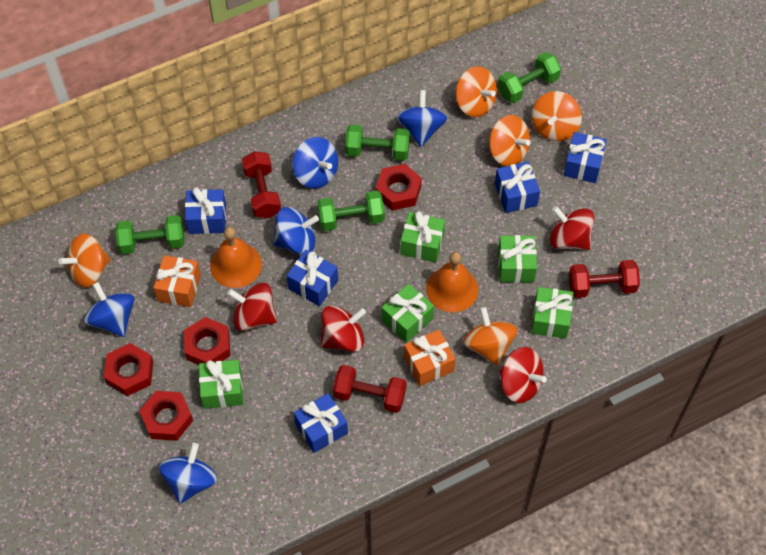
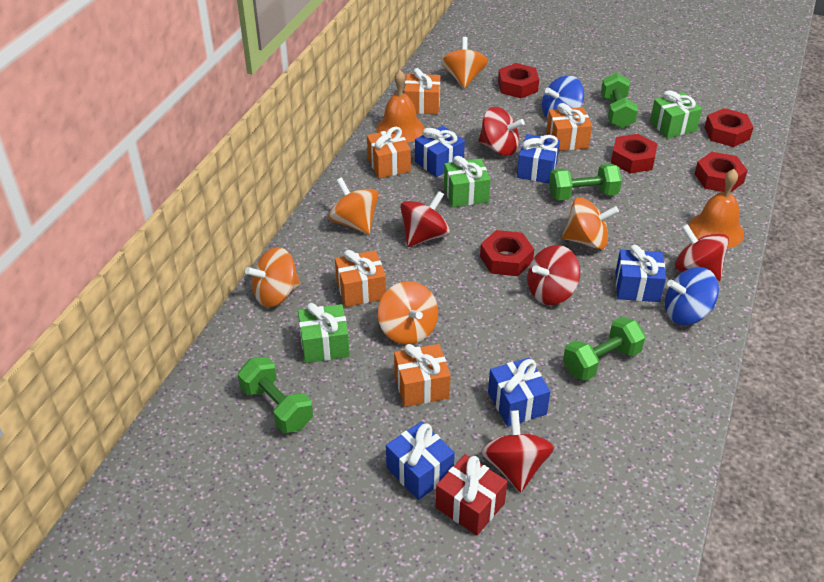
blue spinning top: 5 -> 2
green gift: 5 -> 3
orange gift: 2 -> 5
red dumbbell: 3 -> 0
red gift: 0 -> 1
red nut: 4 -> 5
red spinning top: 4 -> 5

